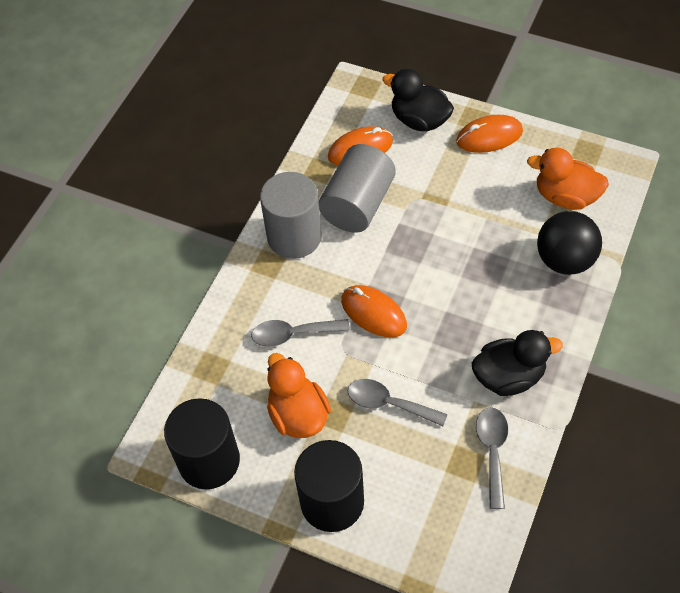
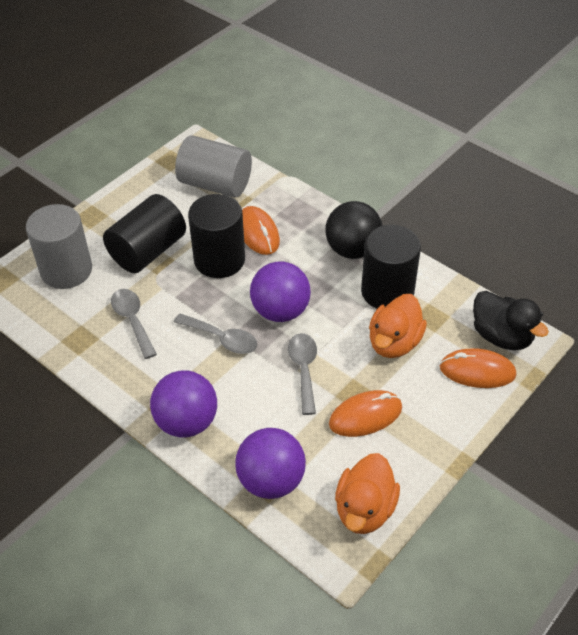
black cylinder: 2 -> 3
black duck: 2 -> 1
purple ball: 0 -> 3

